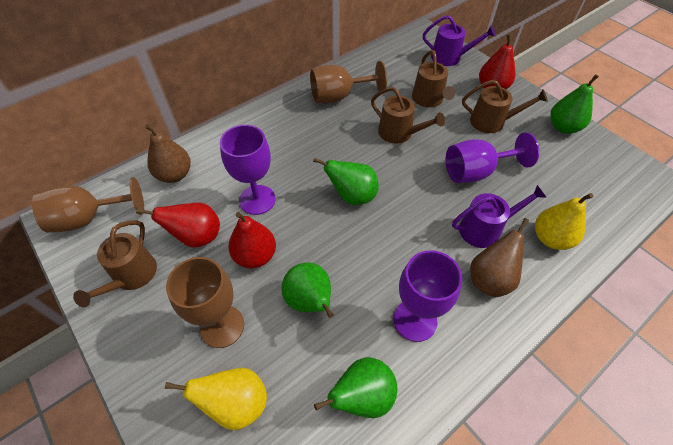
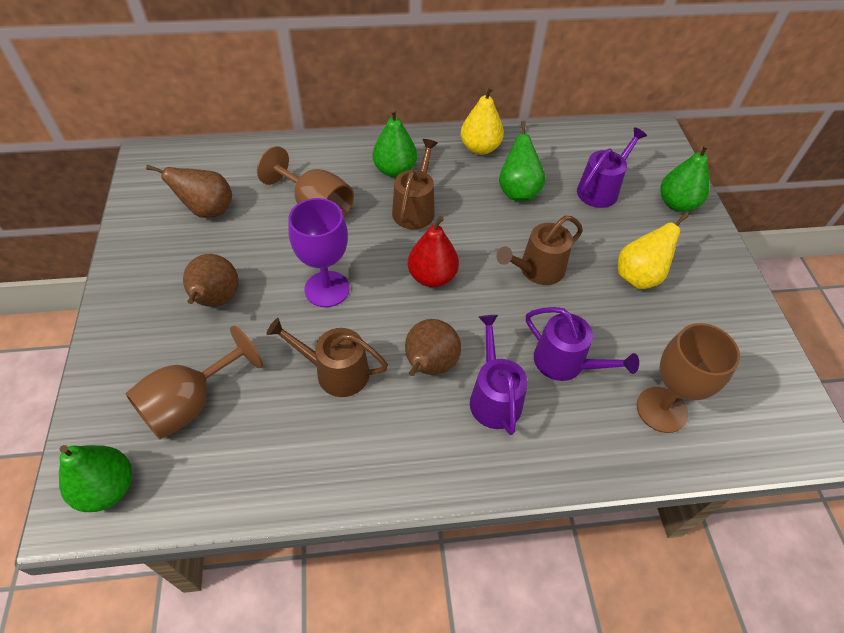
brown pear: 2 -> 3
brown watering can: 4 -> 3
purple goblet: 3 -> 1
purple watering can: 2 -> 3
red pear: 3 -> 1

